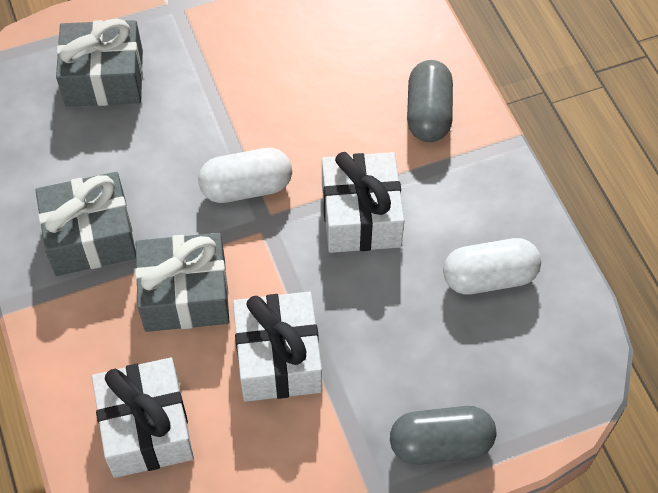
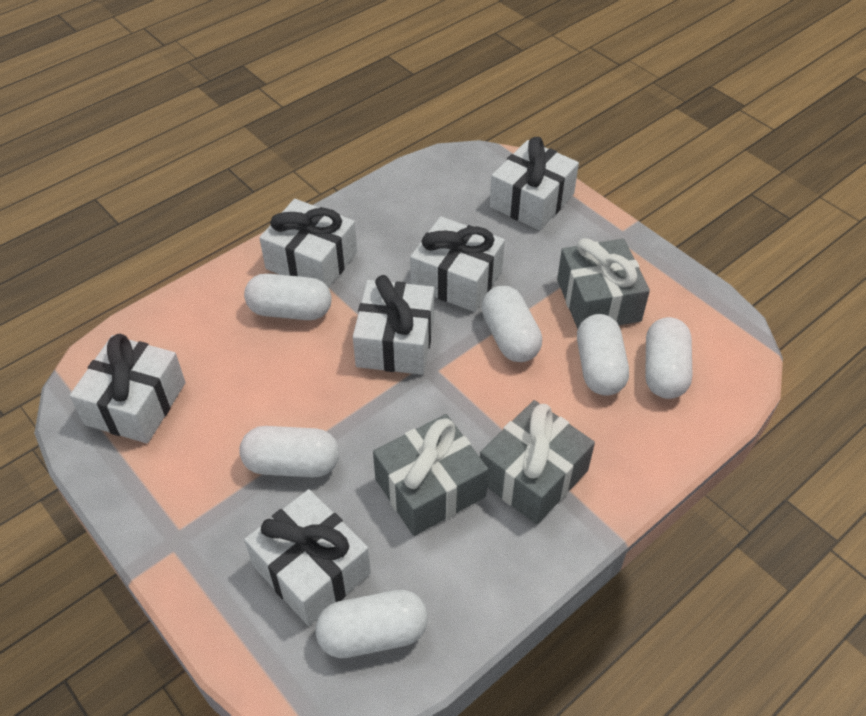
grey capsule: 2 -> 0
white capsule: 2 -> 6
white gift: 3 -> 6

